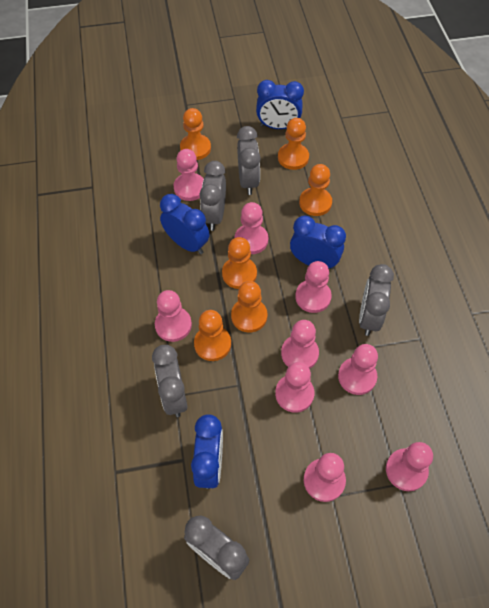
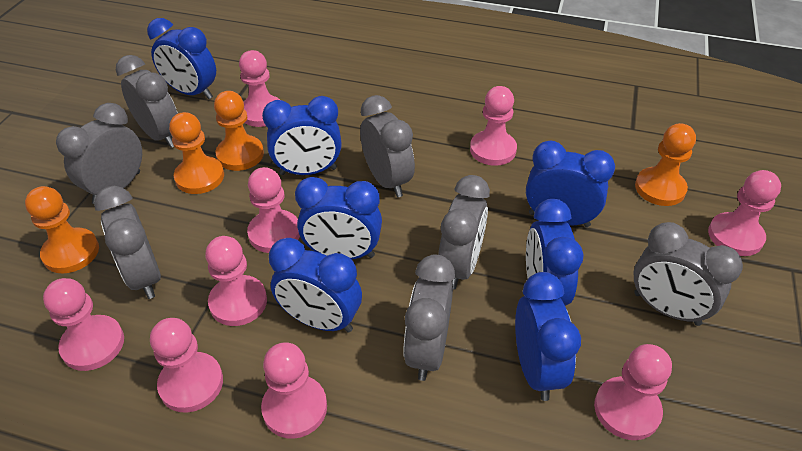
blue clock: 4 -> 7
grey clock: 5 -> 7
orange pawn: 6 -> 4

